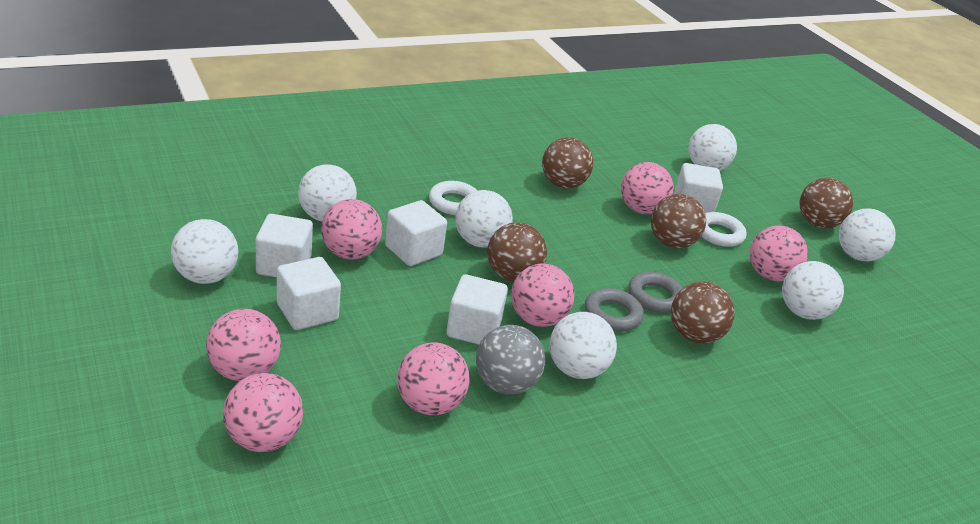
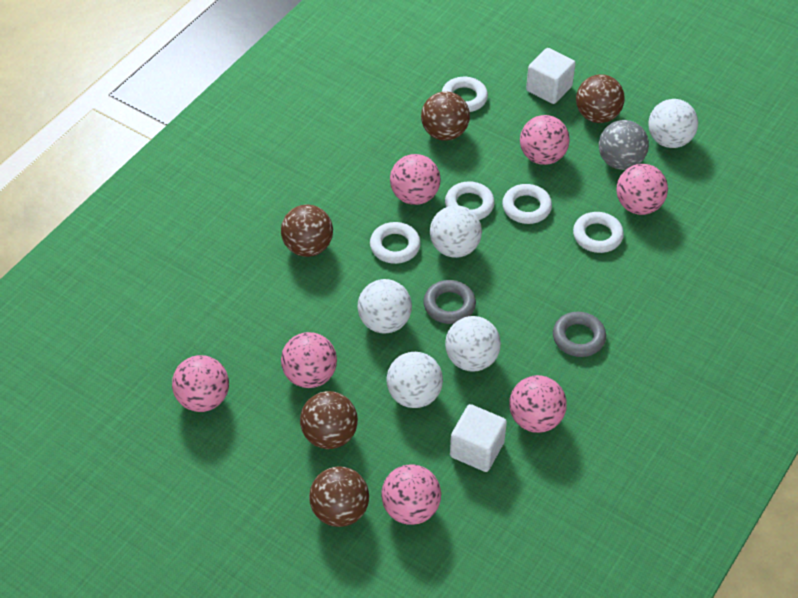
white ball: 7 -> 5
white cube: 5 -> 2
white ring: 2 -> 5

